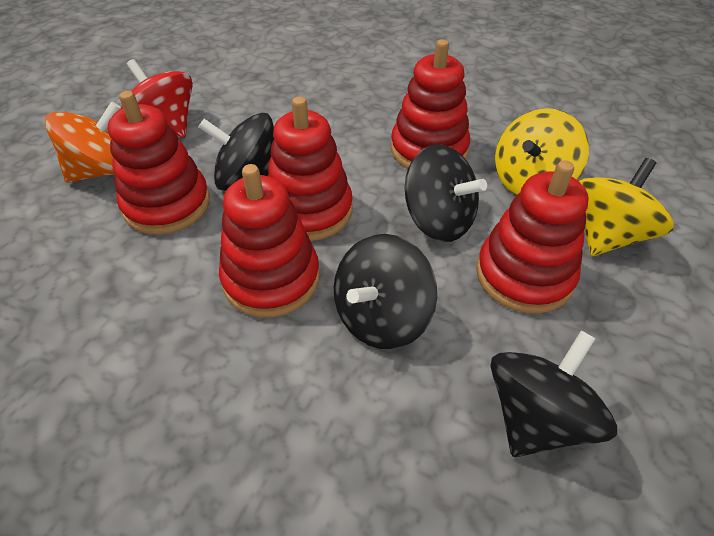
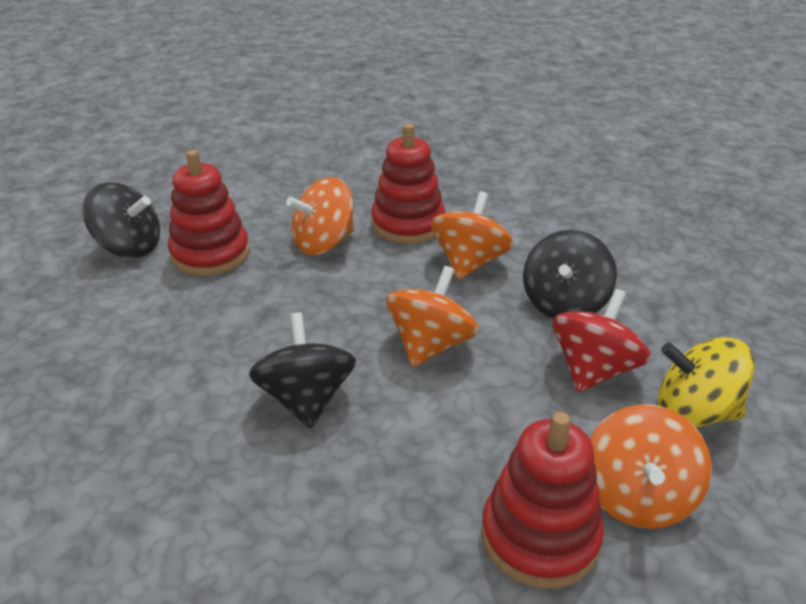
black spinning top: 4 -> 3
orange spinning top: 1 -> 4
red stacking toy: 5 -> 3
yellow spinning top: 2 -> 1

